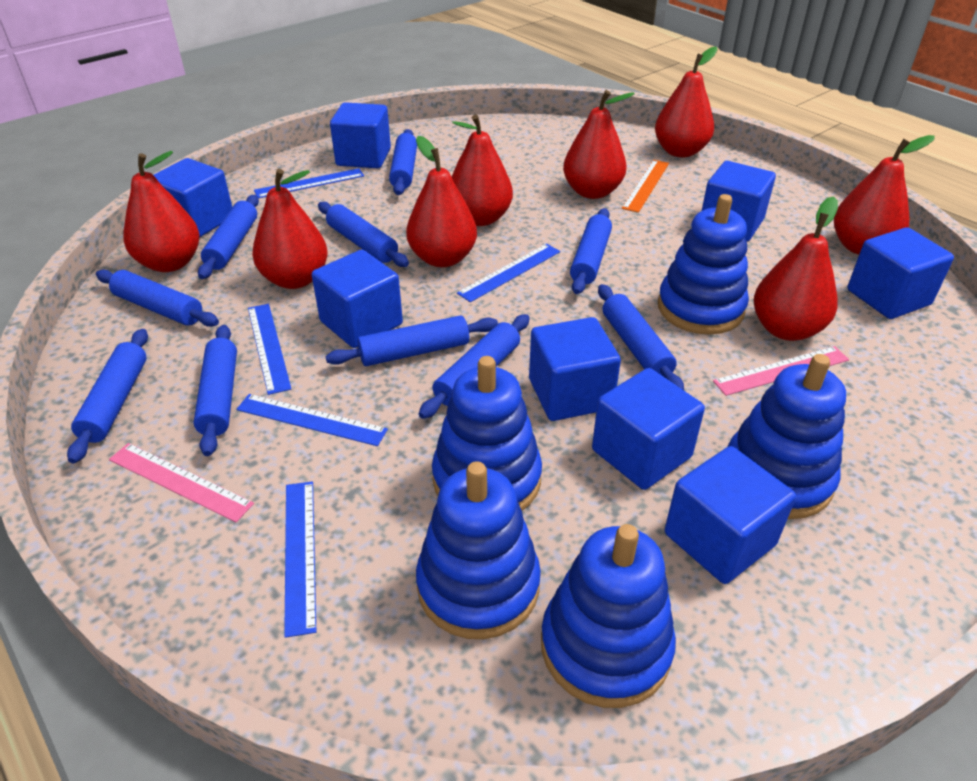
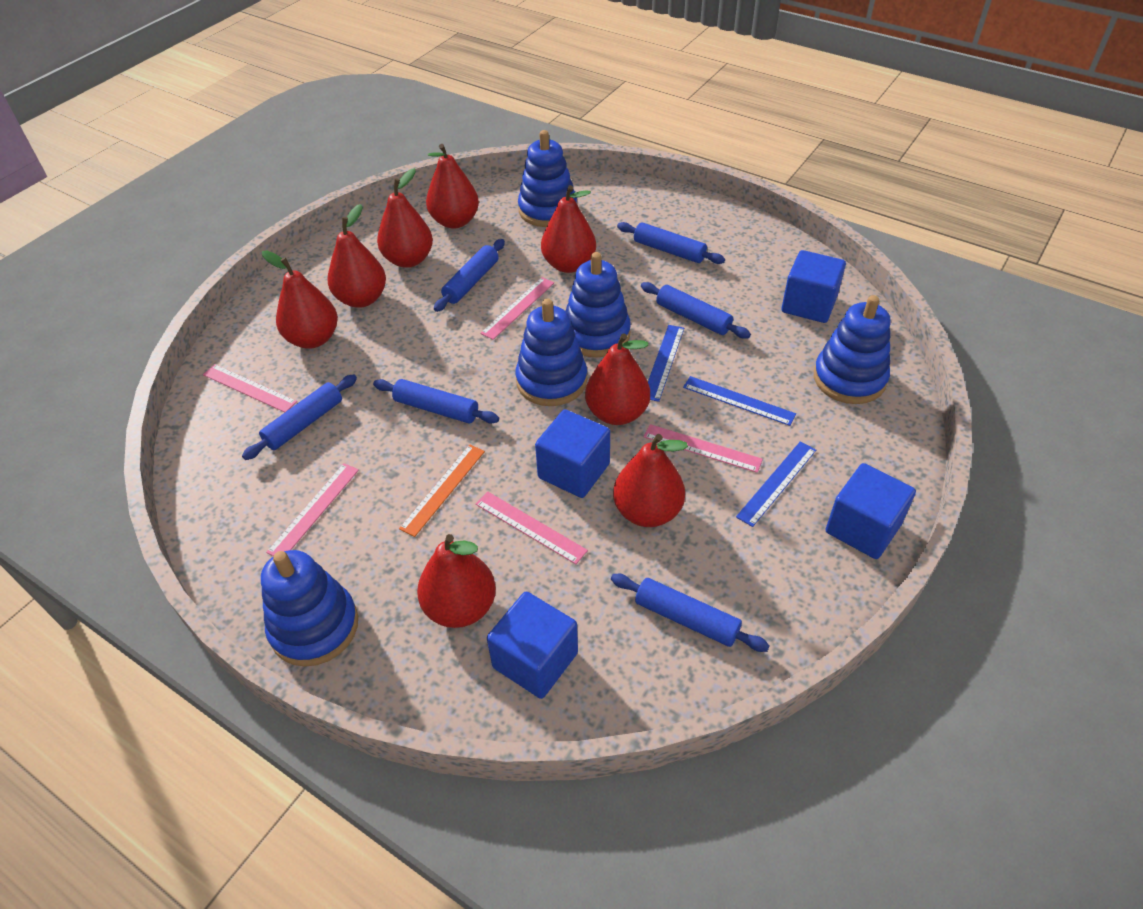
blue cube: 8 -> 4
blue rolling pin: 10 -> 6
blue ruler: 5 -> 3
pink ruler: 2 -> 5

